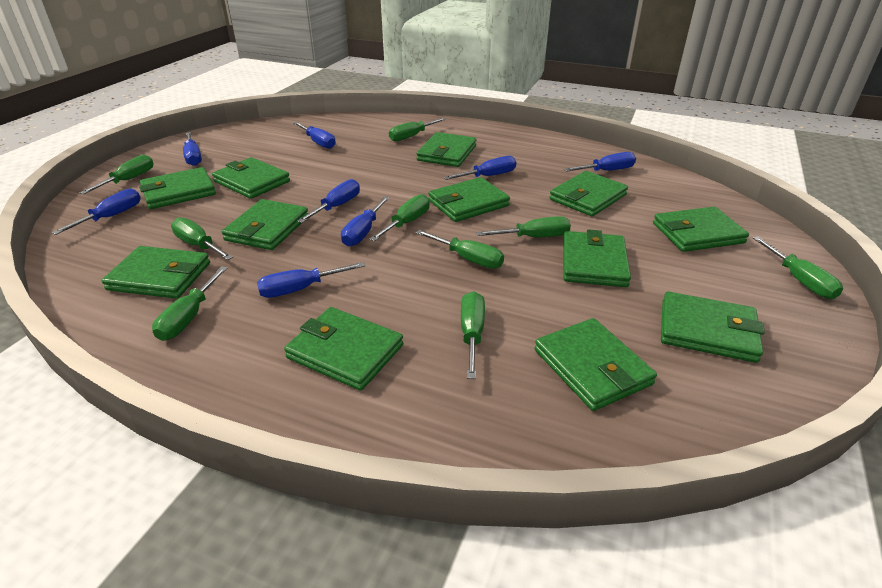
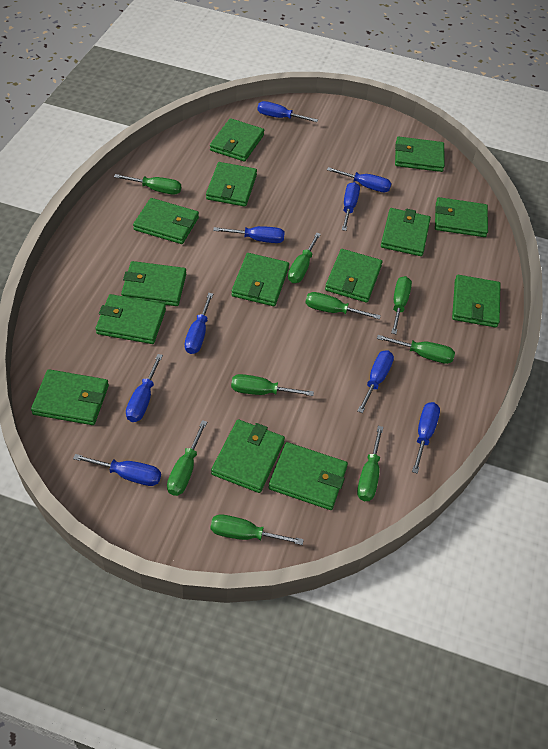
blue screwdriver: 8 -> 9
green wallet: 12 -> 14

